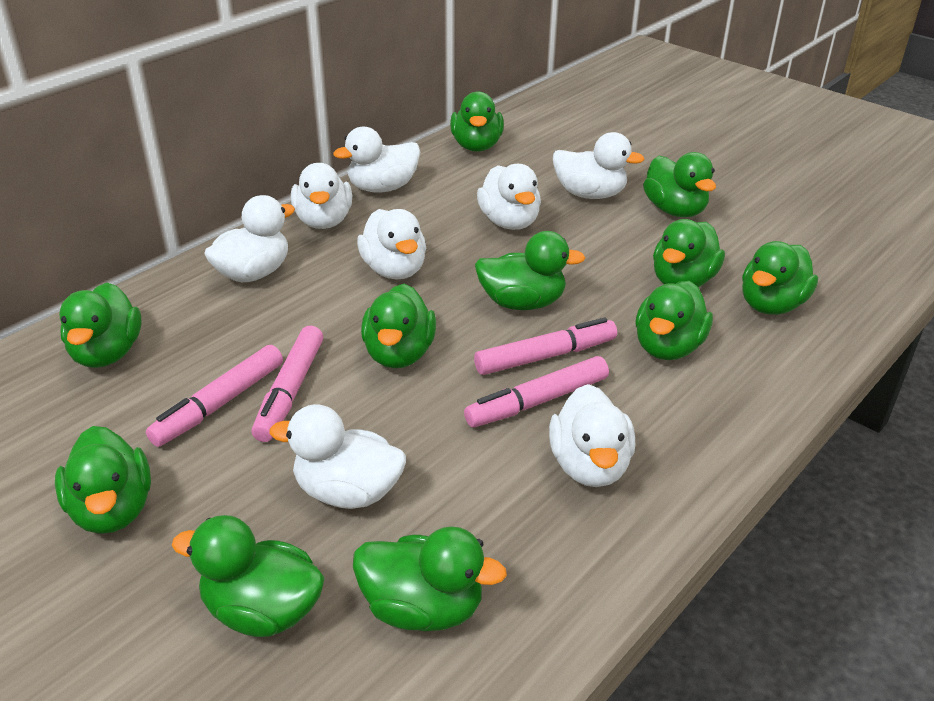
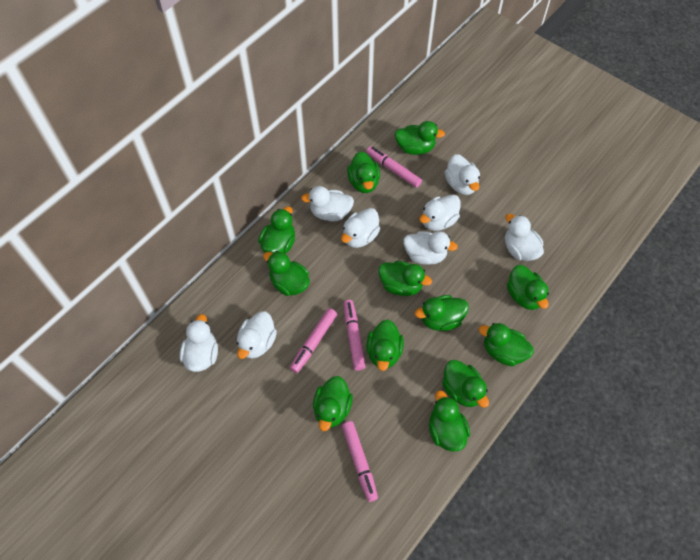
green duck: 11 -> 12

